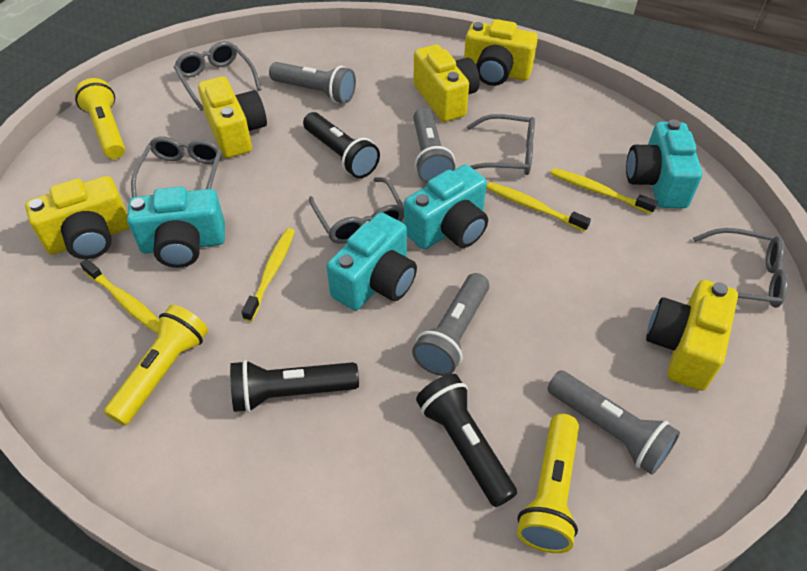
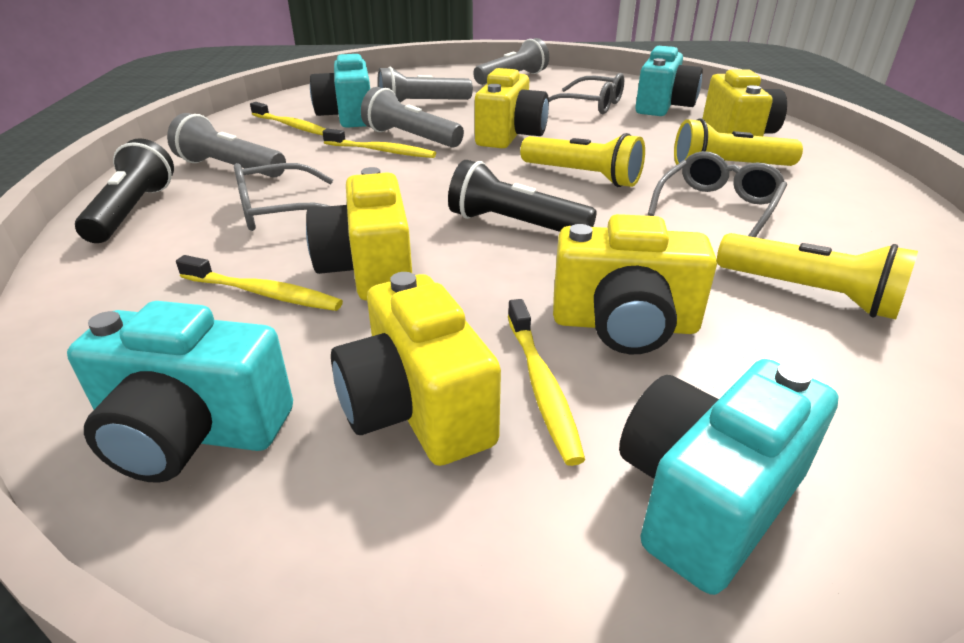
black flashlight: 3 -> 2
grey glasses: 5 -> 3

